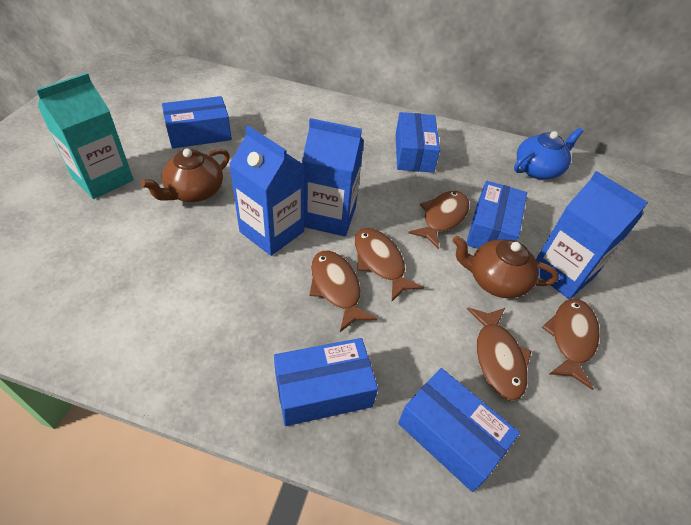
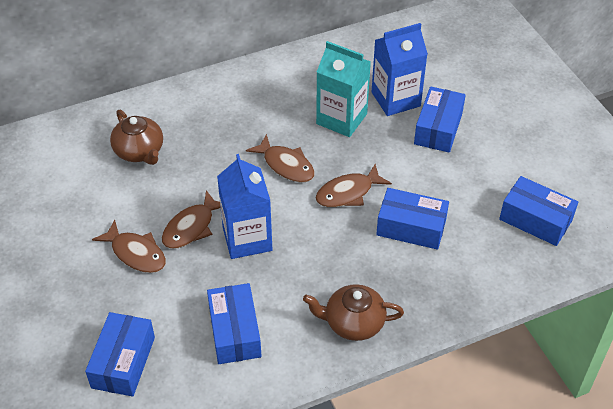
blue carton: 3 -> 2
blue teapot: 1 -> 0
brown fish: 5 -> 4

